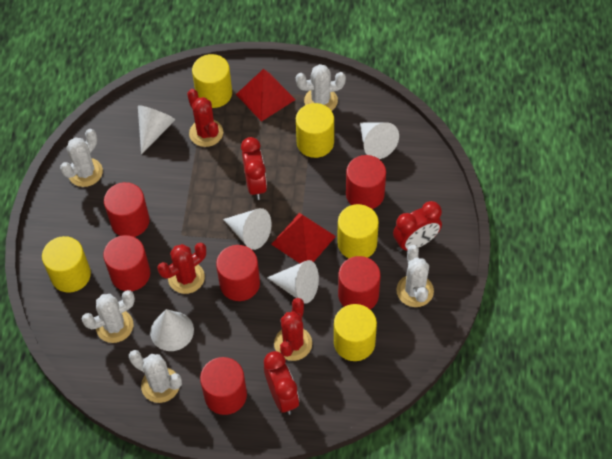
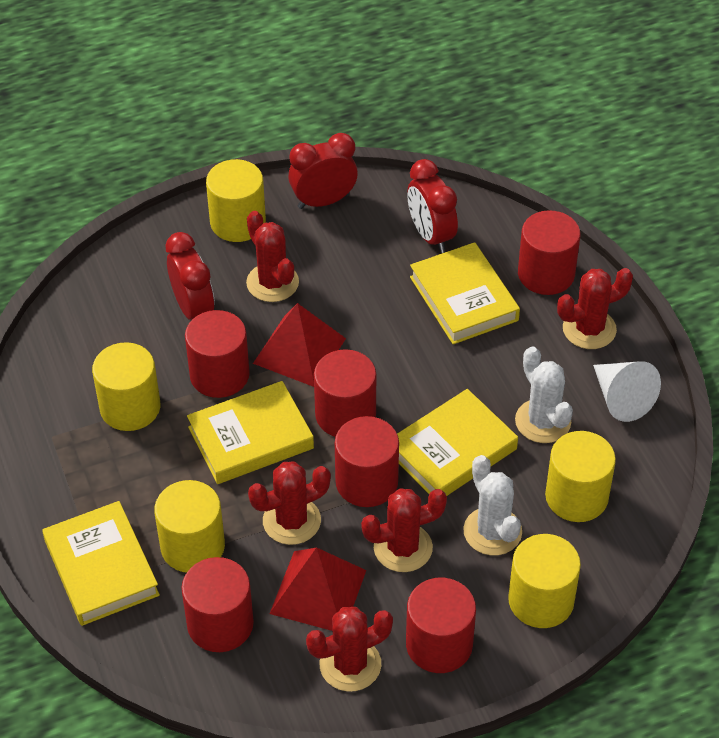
red cactus: 3 -> 5
white cactus: 5 -> 2
white cone: 5 -> 1
yellow book: 0 -> 4

